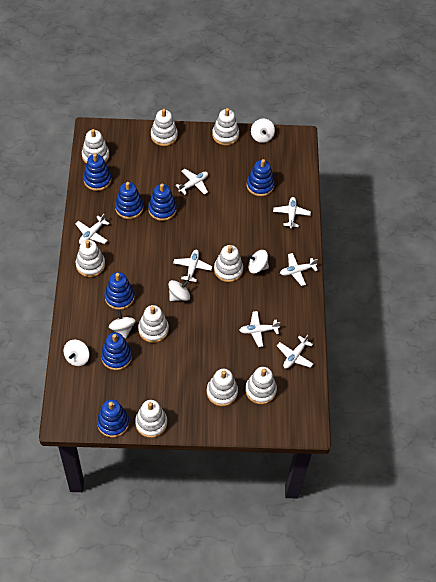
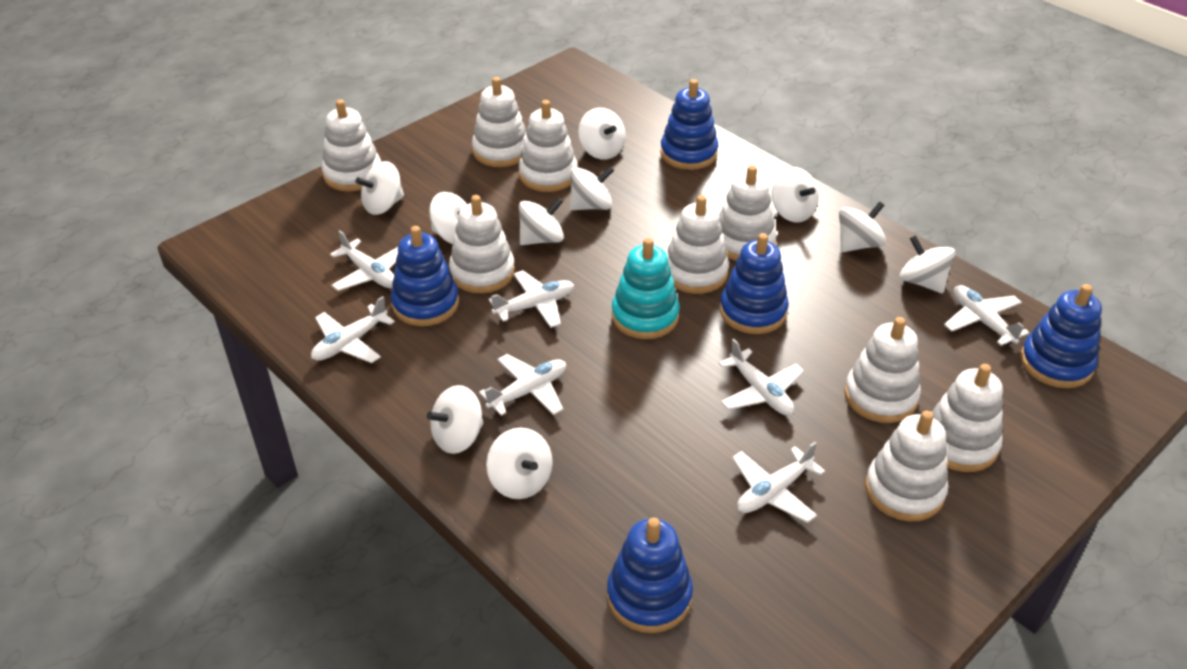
blue stacking toy: 7 -> 5
turquoise stacking toy: 0 -> 1
white spinning top: 5 -> 10

